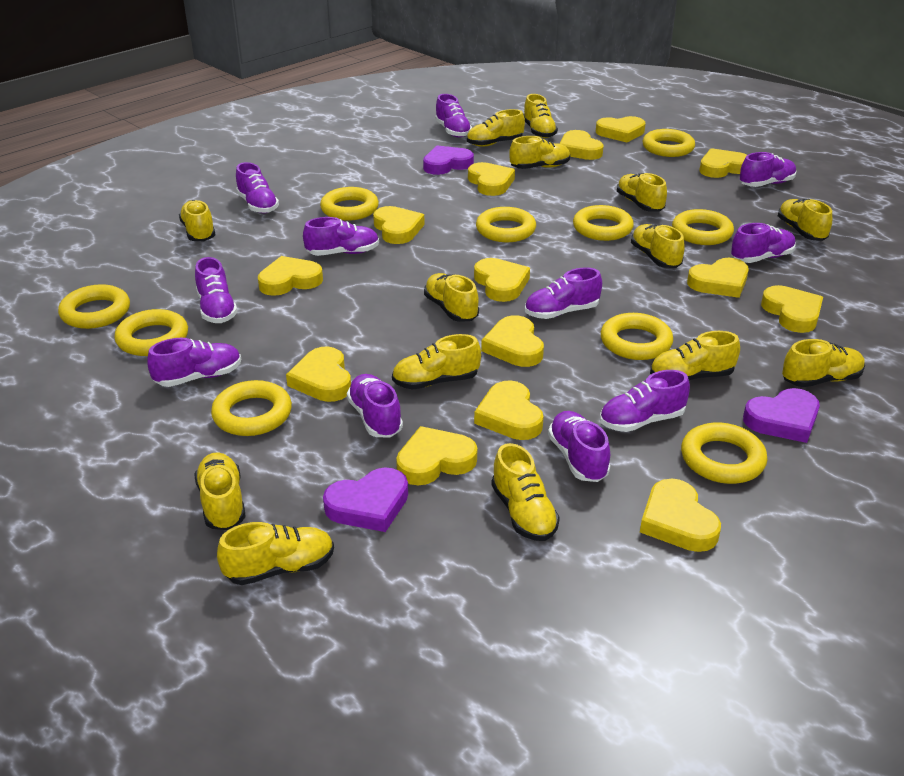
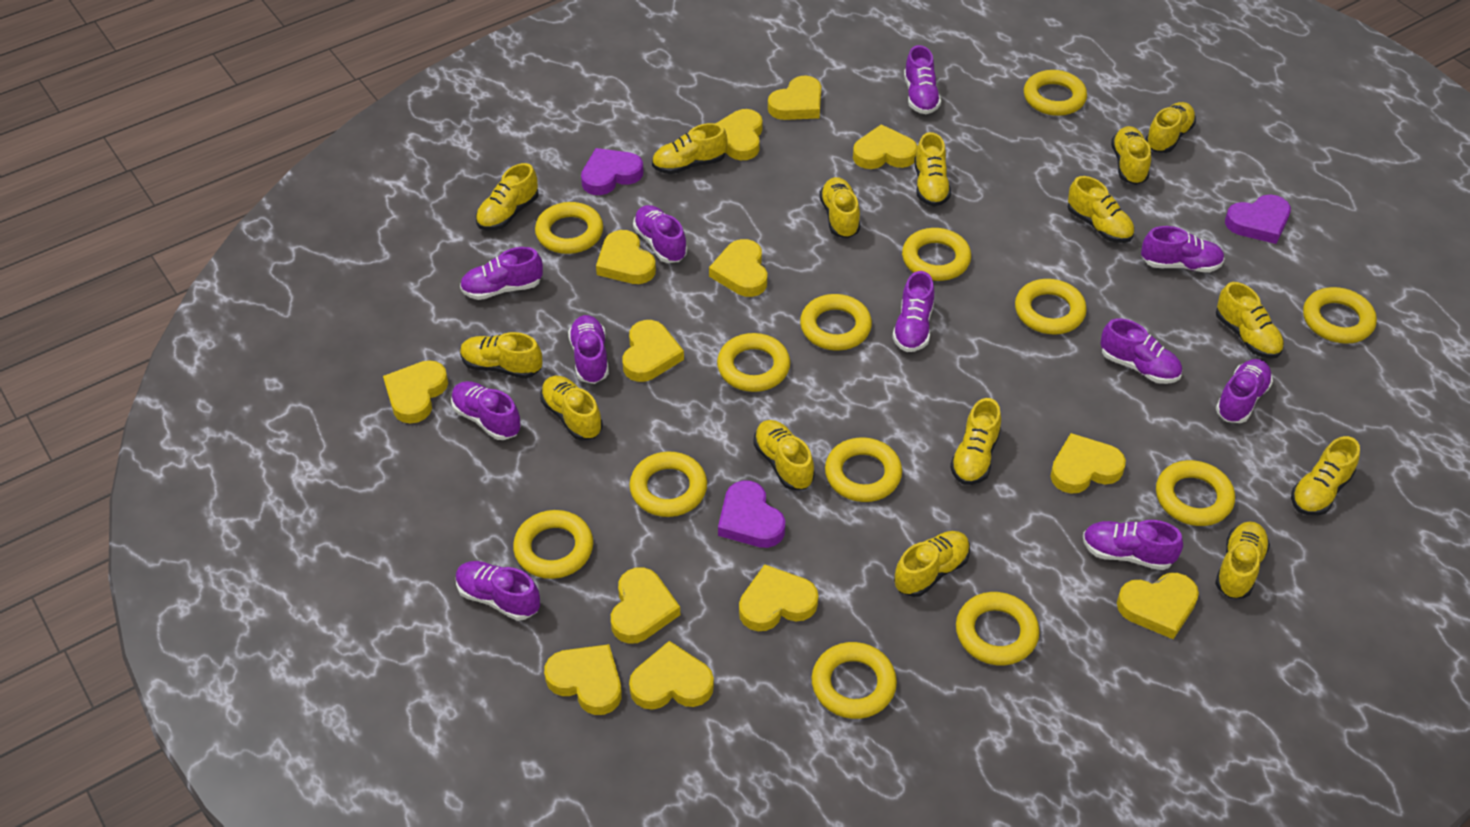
yellow heart: 14 -> 13
yellow ring: 10 -> 13
yellow shoe: 14 -> 15

